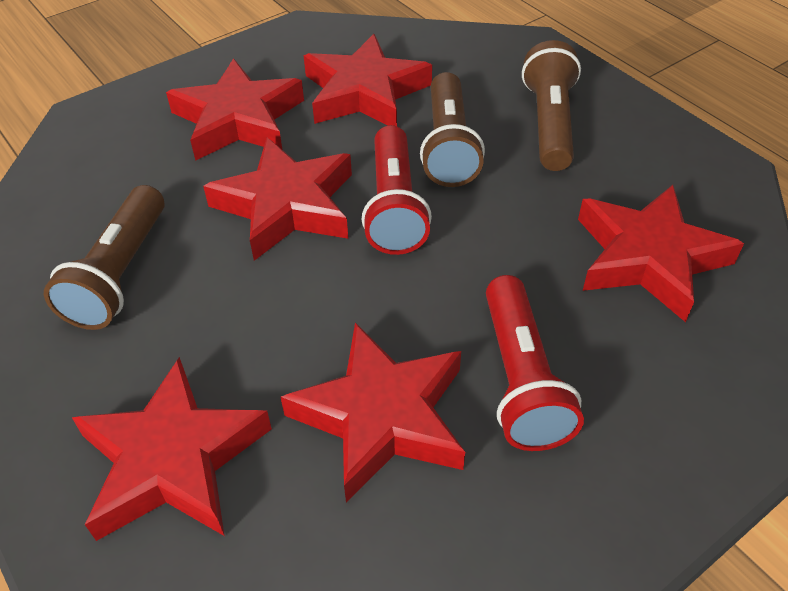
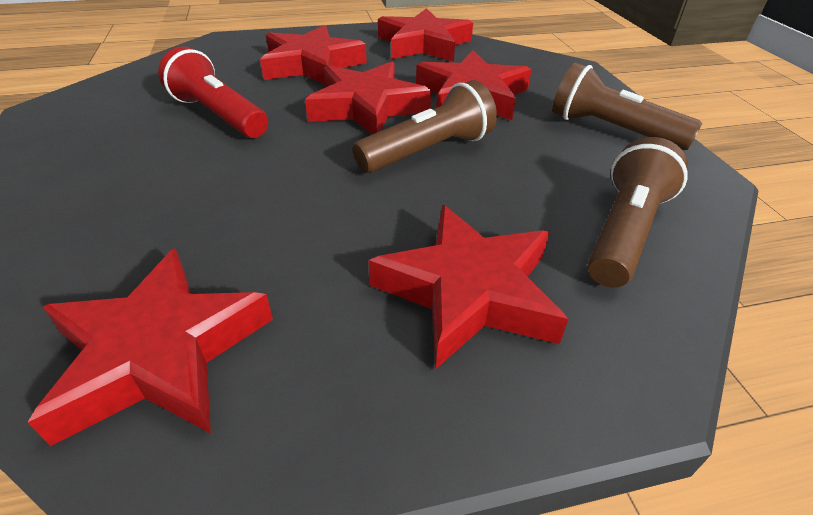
red flashlight: 2 -> 1

